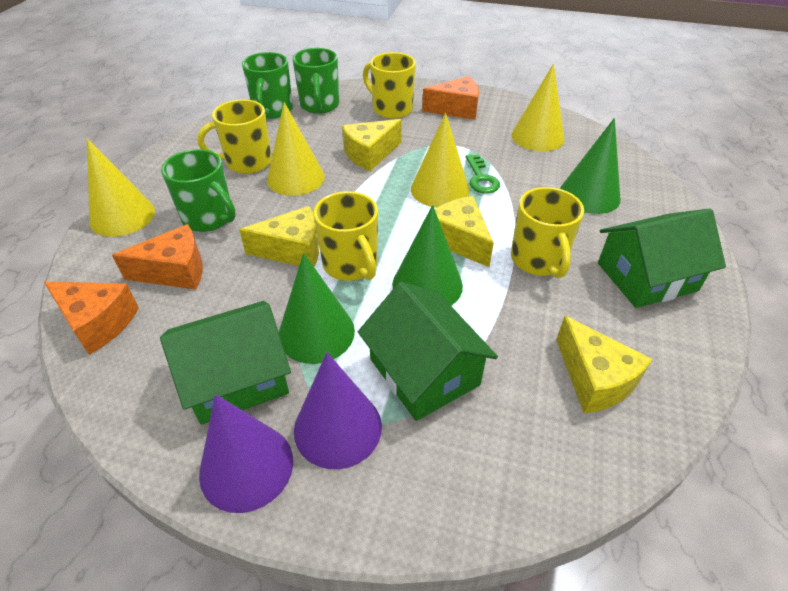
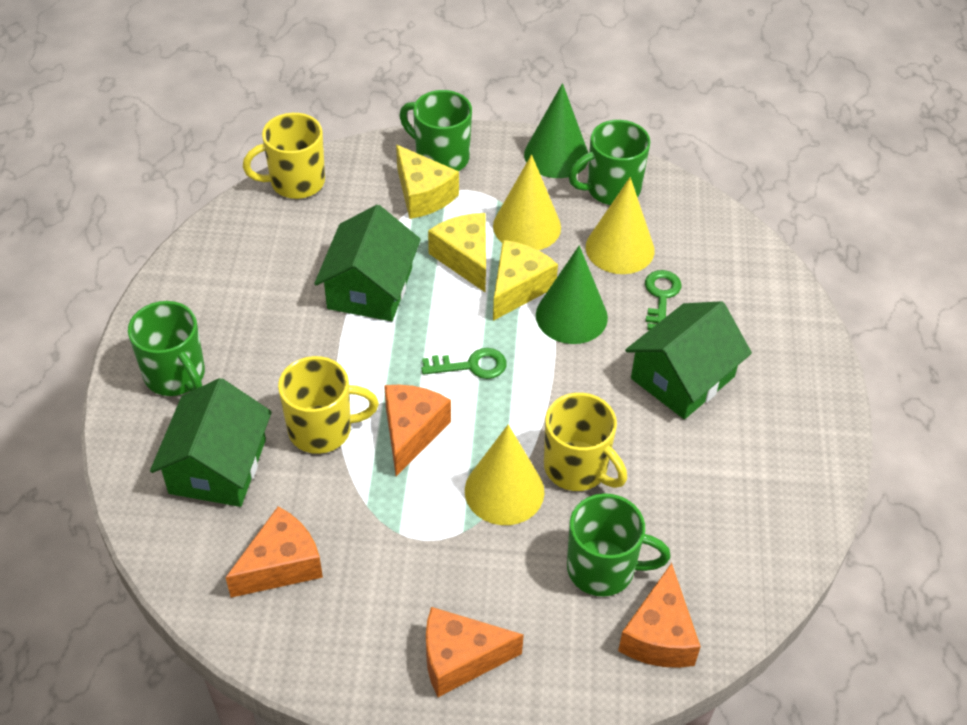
green cone: 3 -> 2
green key: 1 -> 2
green mug: 3 -> 4
orange cheese: 3 -> 4
purple cone: 2 -> 0
yellow cheese: 4 -> 3
yellow cone: 4 -> 3
yellow mug: 4 -> 3

